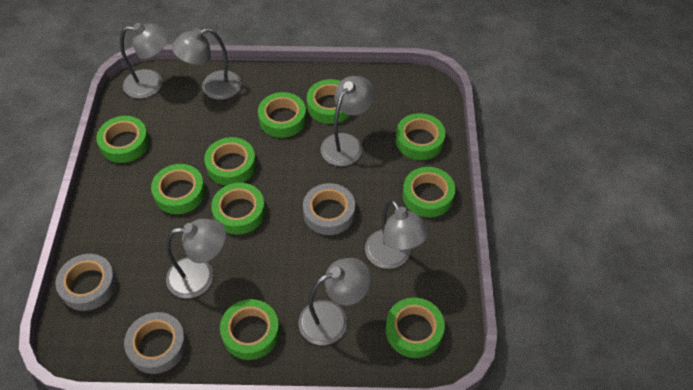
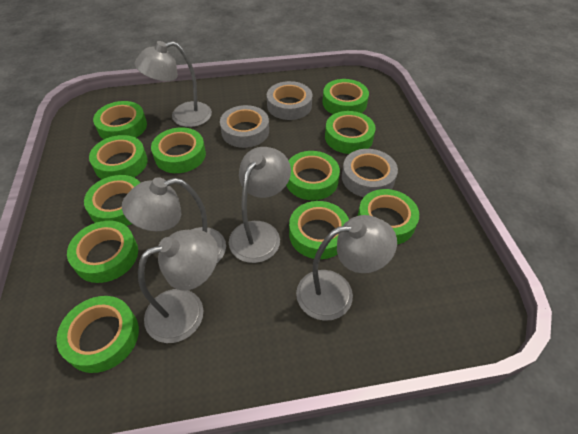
green tape: 10 -> 11
grey lamp: 6 -> 5

